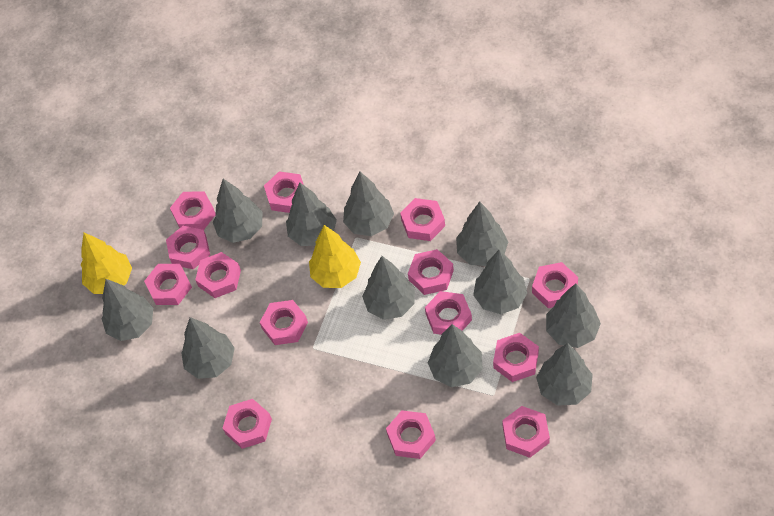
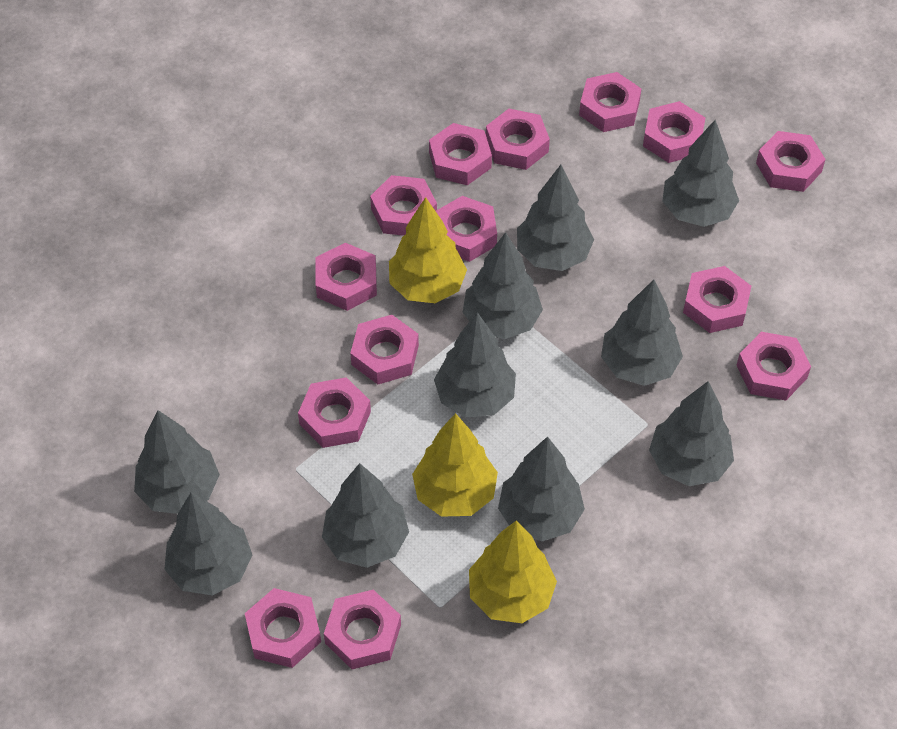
grey tree: 11 -> 10
yellow tree: 2 -> 3

